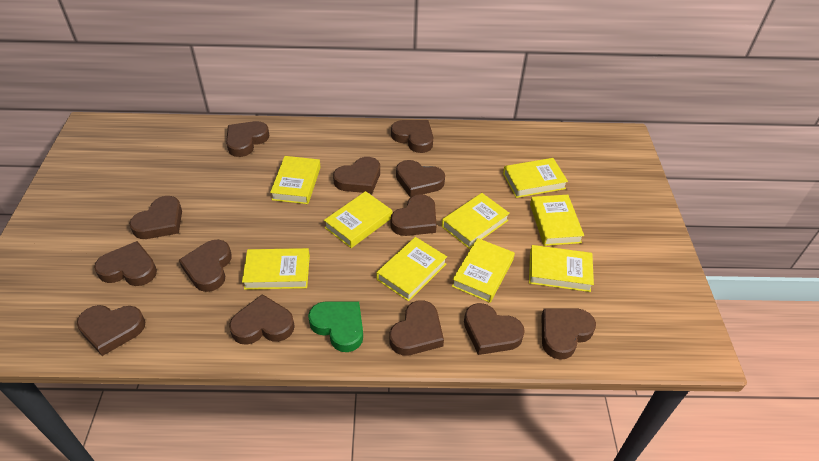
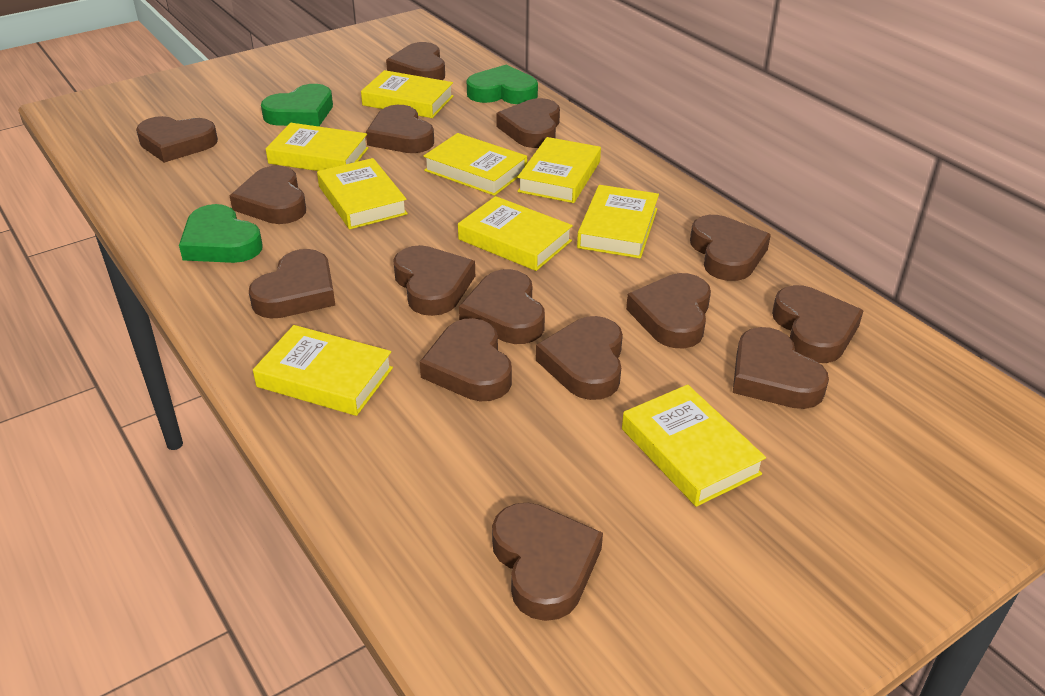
brown heart: 13 -> 15
green heart: 1 -> 3

